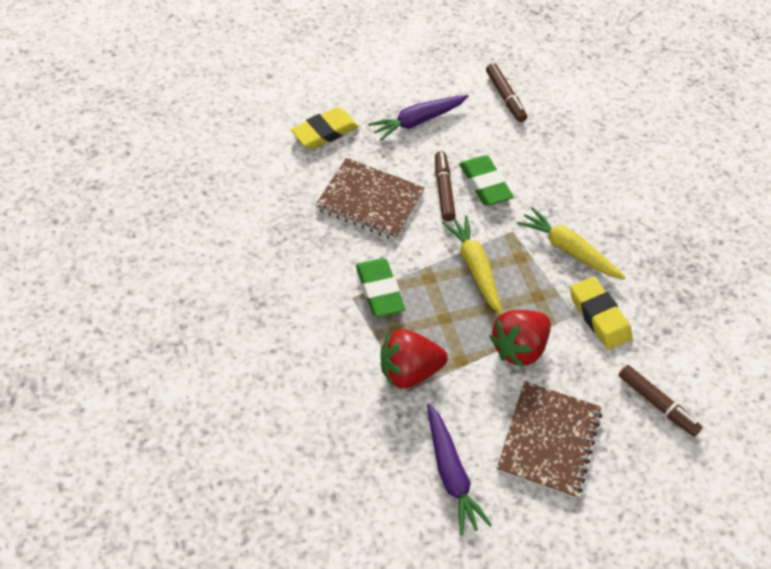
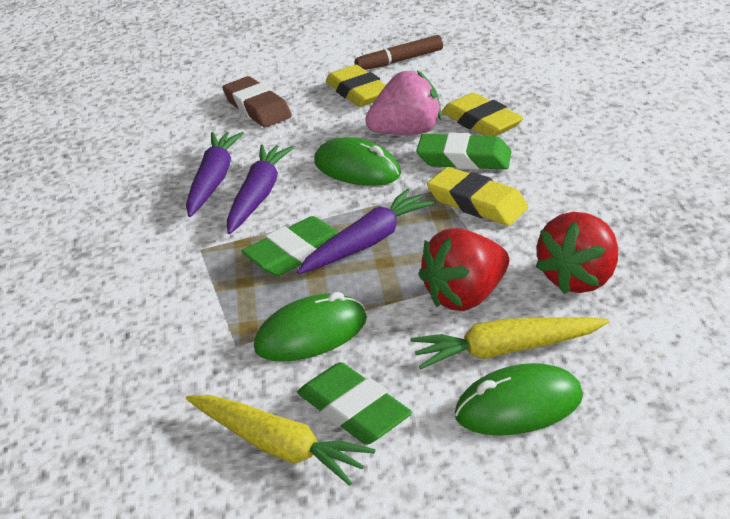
brown eraser: 0 -> 1
brown marker: 3 -> 1
brown notebook: 2 -> 0
green eraser: 2 -> 3
green mouse: 0 -> 3
pink strawberry: 0 -> 1
purple carrot: 2 -> 3
yellow eraser: 2 -> 3

